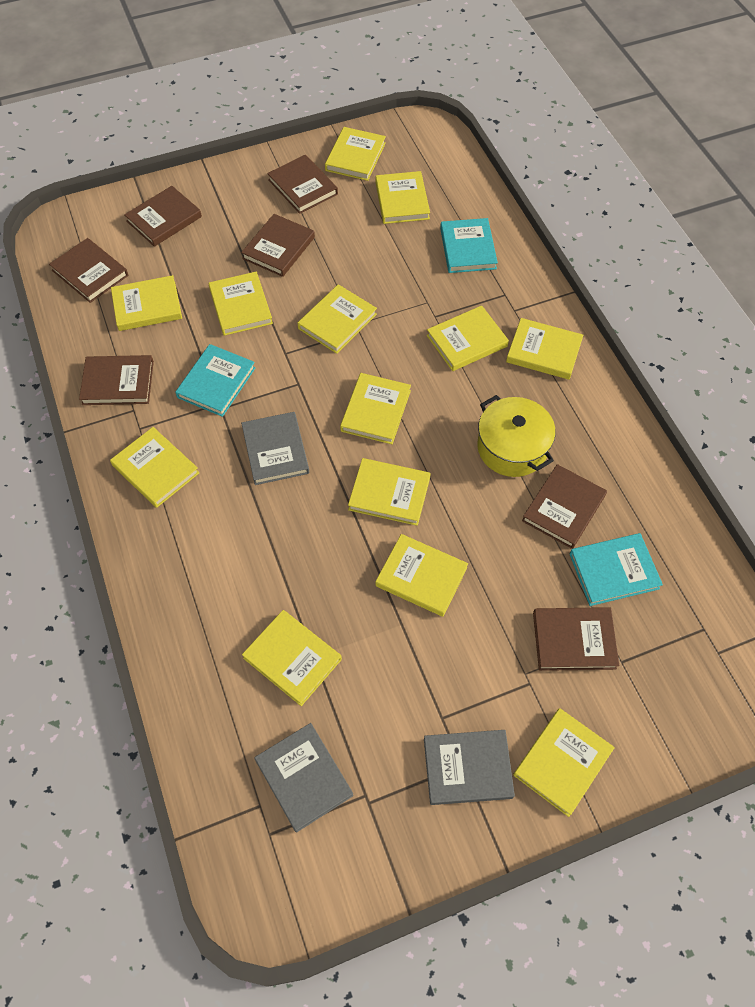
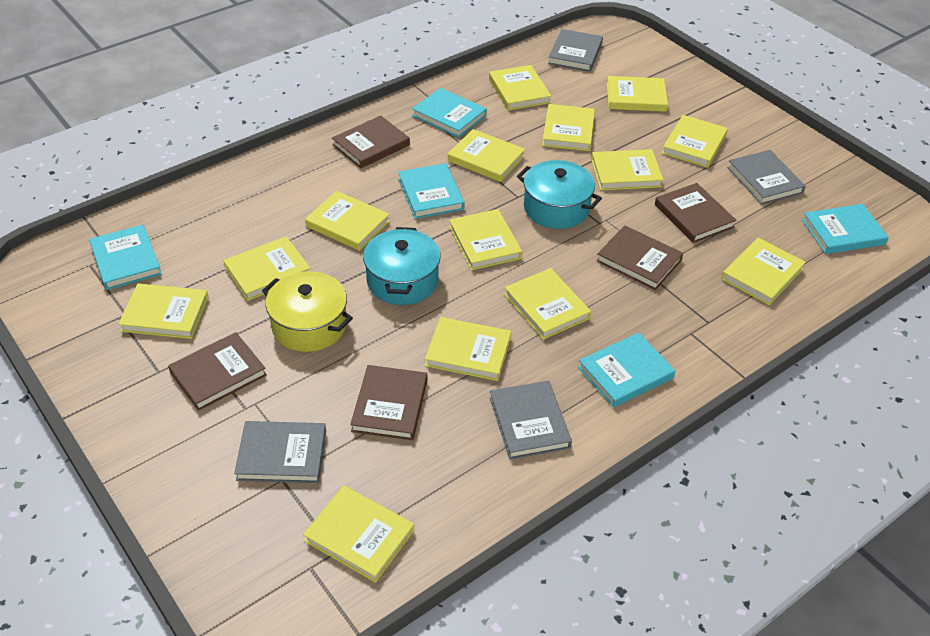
brown book: 7 -> 5
grey book: 3 -> 4
turquoise book: 3 -> 5
turquoise pot: 0 -> 2
yellow book: 13 -> 14

